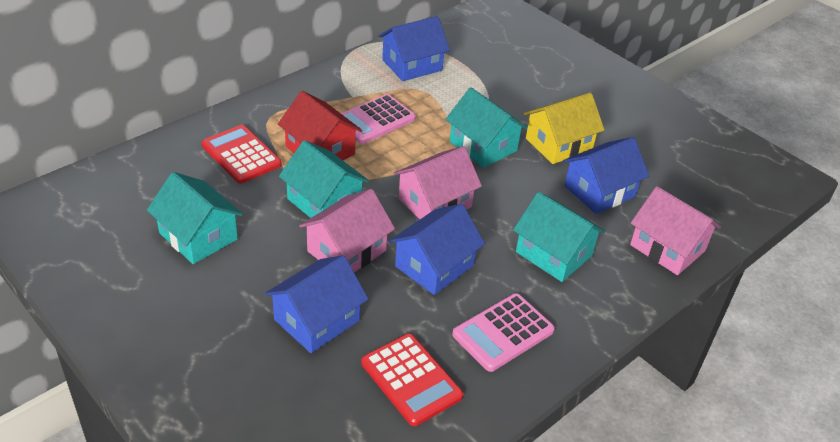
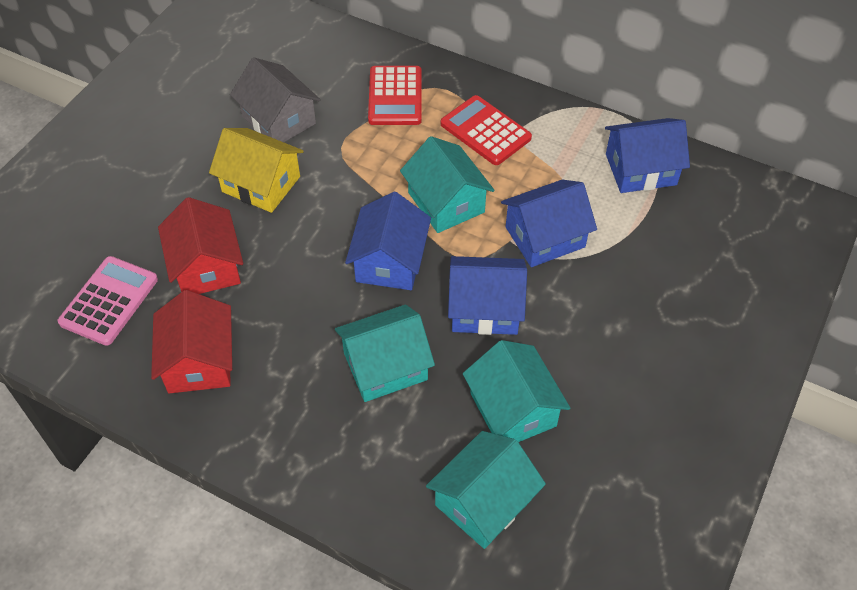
grey house: 0 -> 1
pink calculator: 2 -> 1
pink house: 3 -> 0
red house: 1 -> 2

